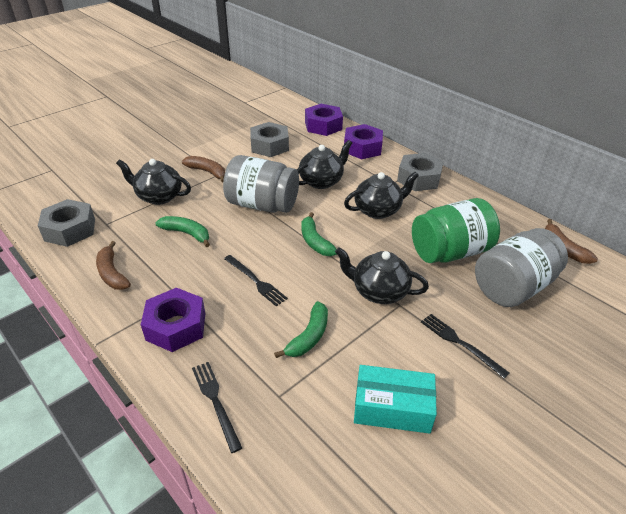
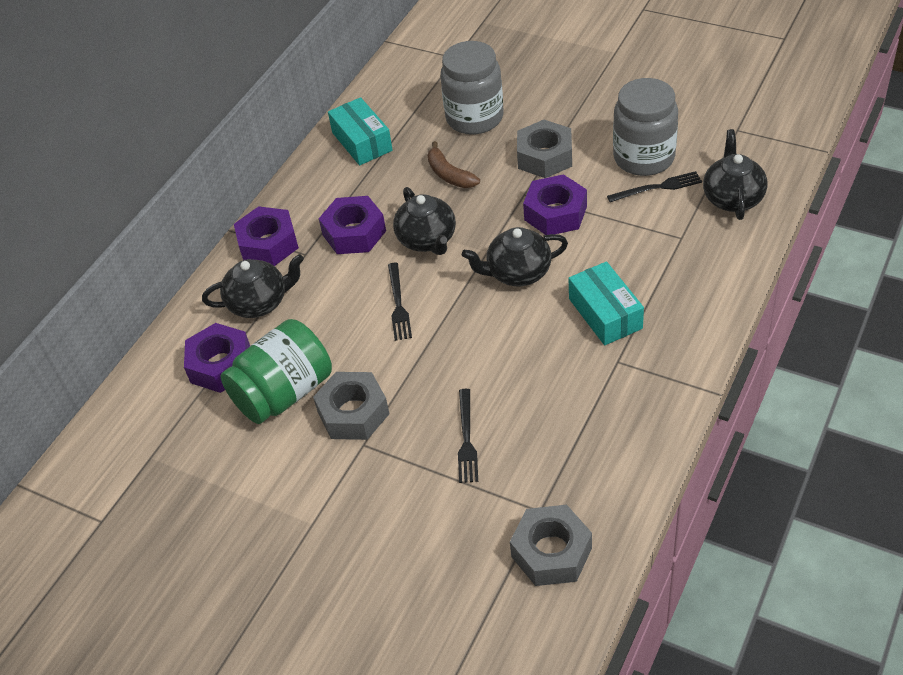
brown banana: 3 -> 1
green banana: 3 -> 0
purple nut: 3 -> 4
turquoise box: 1 -> 2

